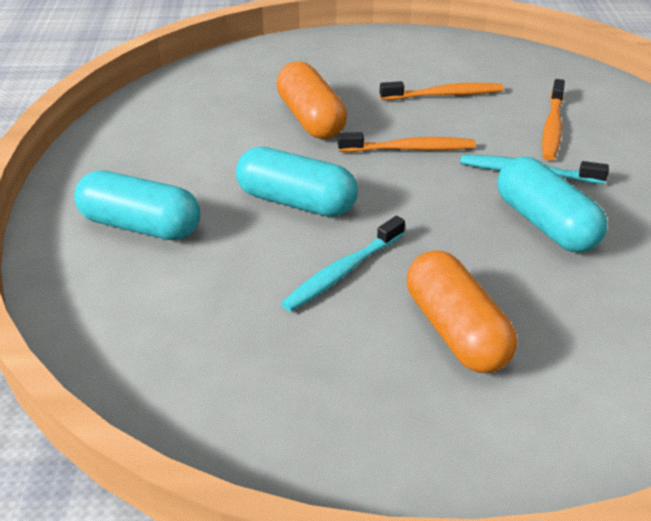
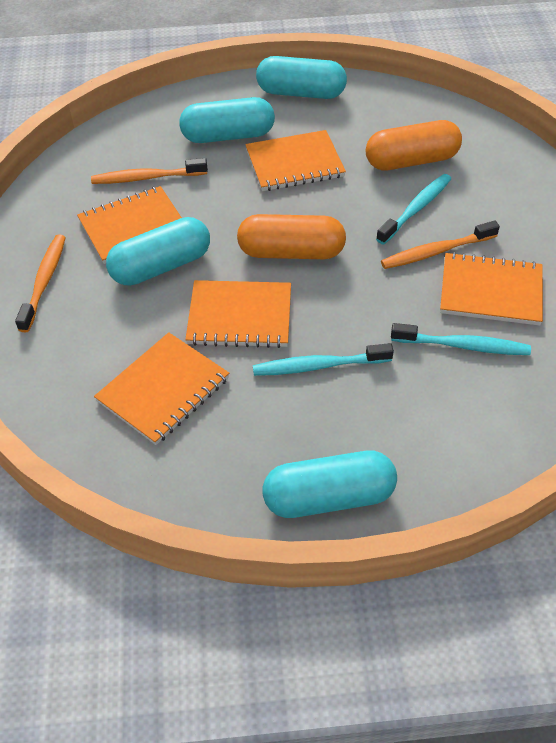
orange notebook: 0 -> 5
turquoise capsule: 3 -> 4
turquoise toothbrush: 2 -> 3

